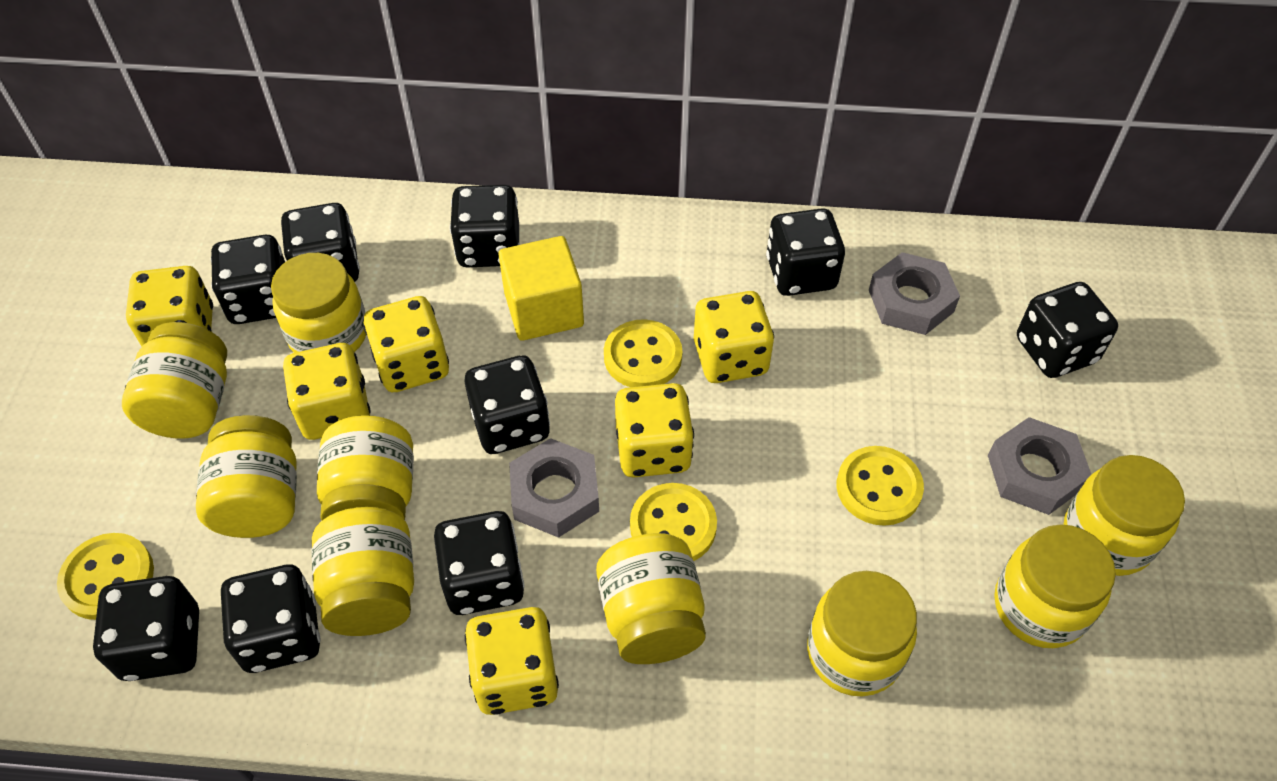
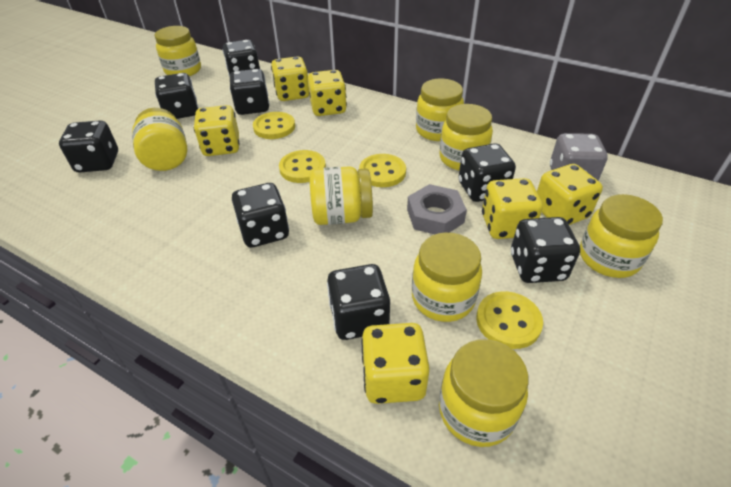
black dice: 9 -> 8
grey dice: 0 -> 1
grey nut: 3 -> 1
yellow cube: 1 -> 0
yellow jar: 9 -> 8

